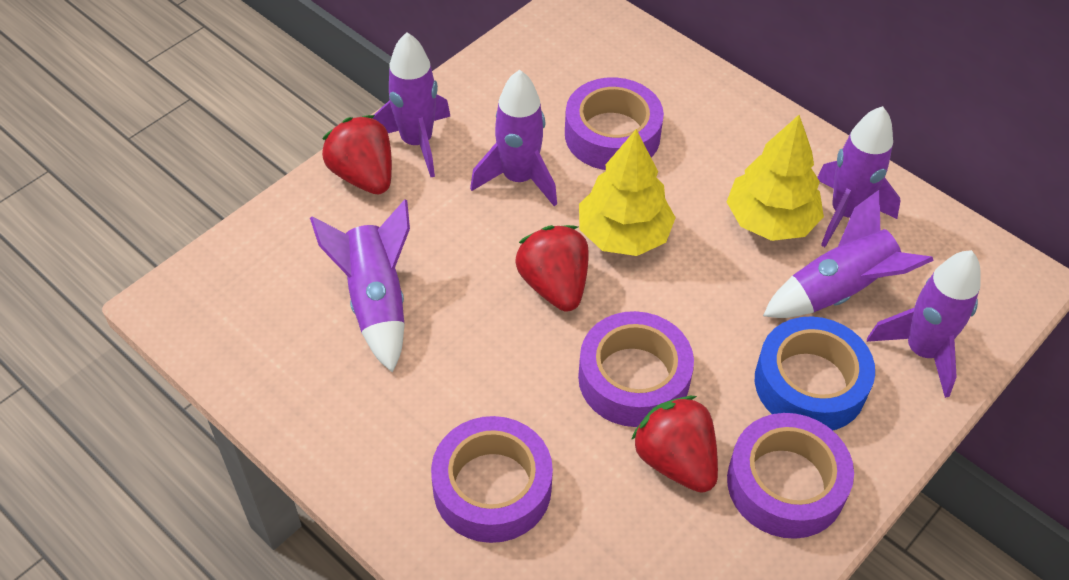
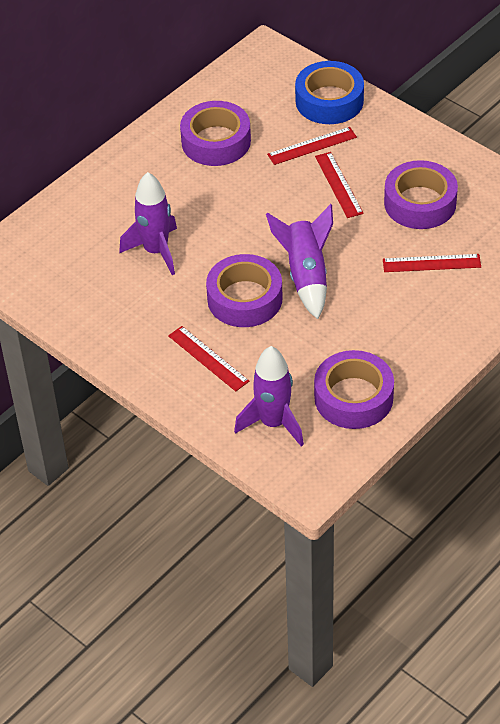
purple rocket: 6 -> 3
red ruler: 0 -> 4
red strawberry: 3 -> 0
yellow tree: 2 -> 0

